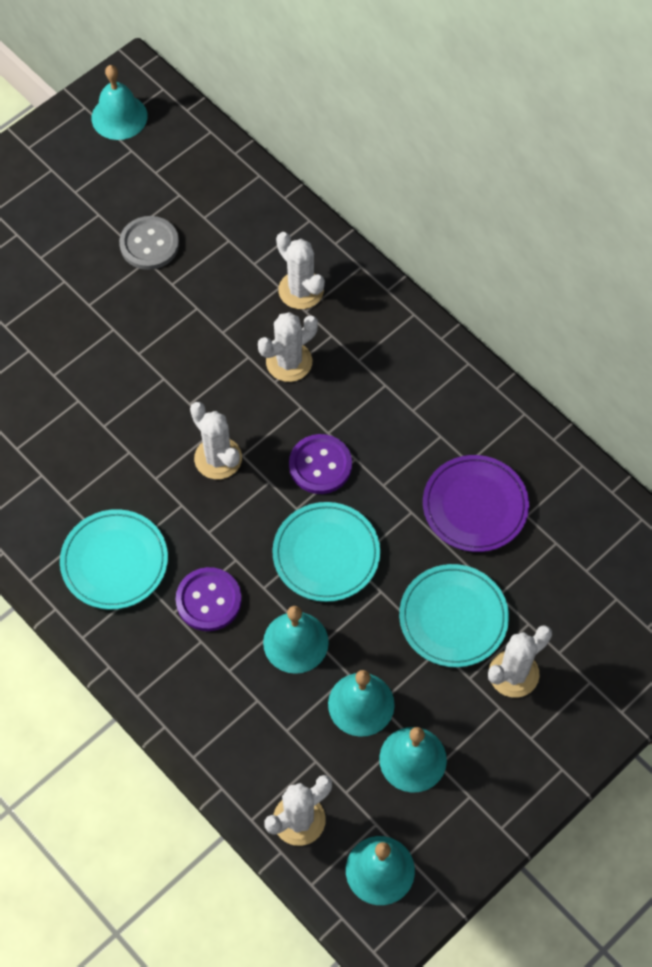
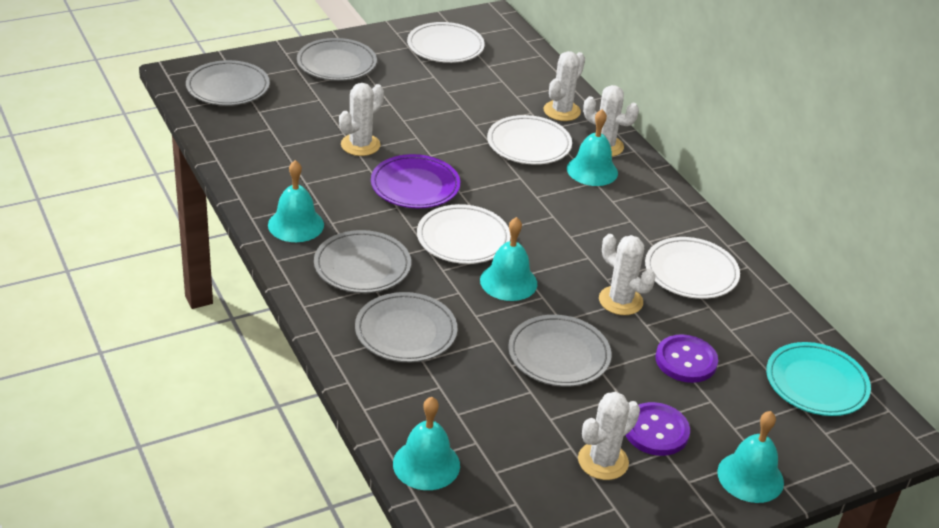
grey button: 1 -> 0
grey plate: 0 -> 5
turquoise plate: 3 -> 1
white plate: 0 -> 4

